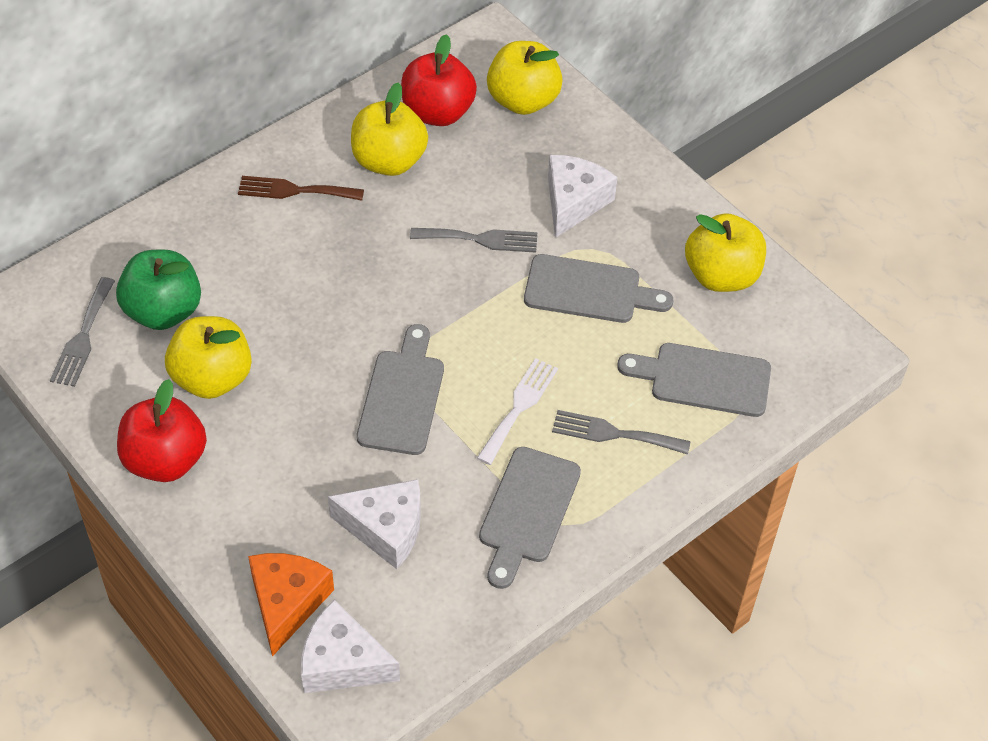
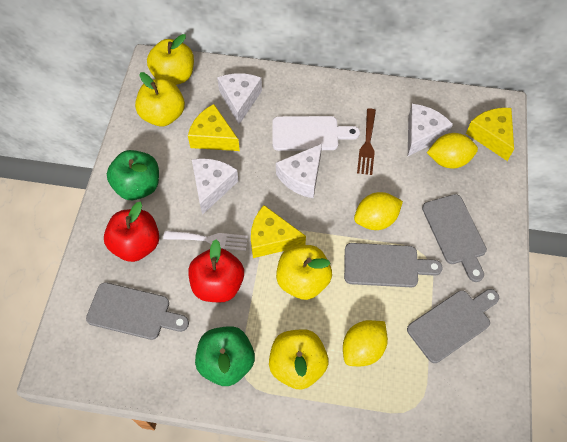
green apple: 1 -> 2
grey fork: 3 -> 0
orange cheese: 1 -> 0
white cheese: 3 -> 4
white cutting board: 0 -> 1
yellow cheese: 0 -> 3
yellow lemon: 0 -> 3

